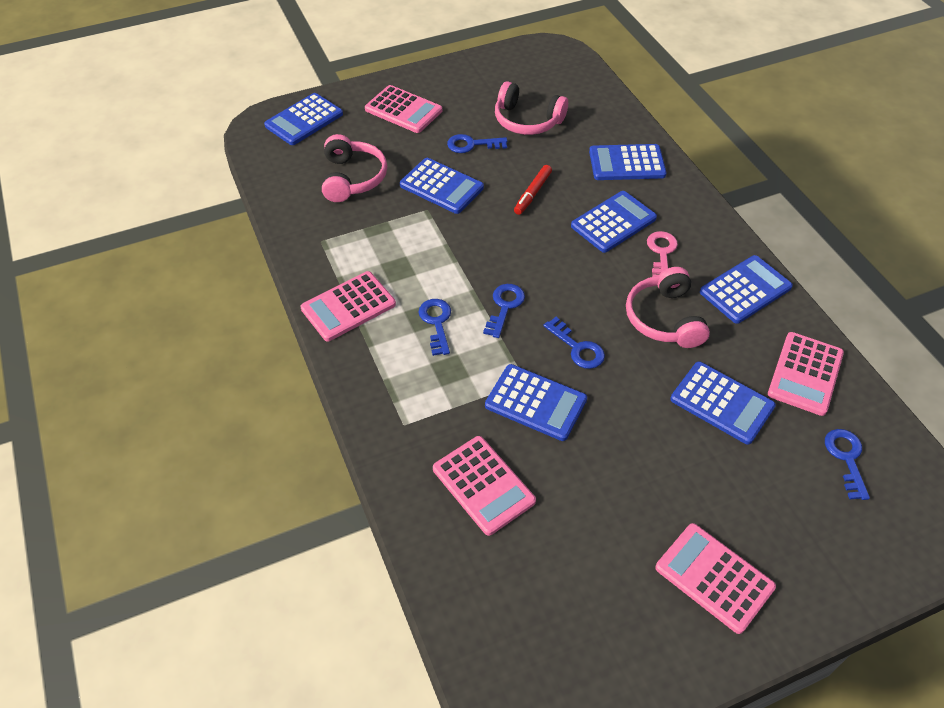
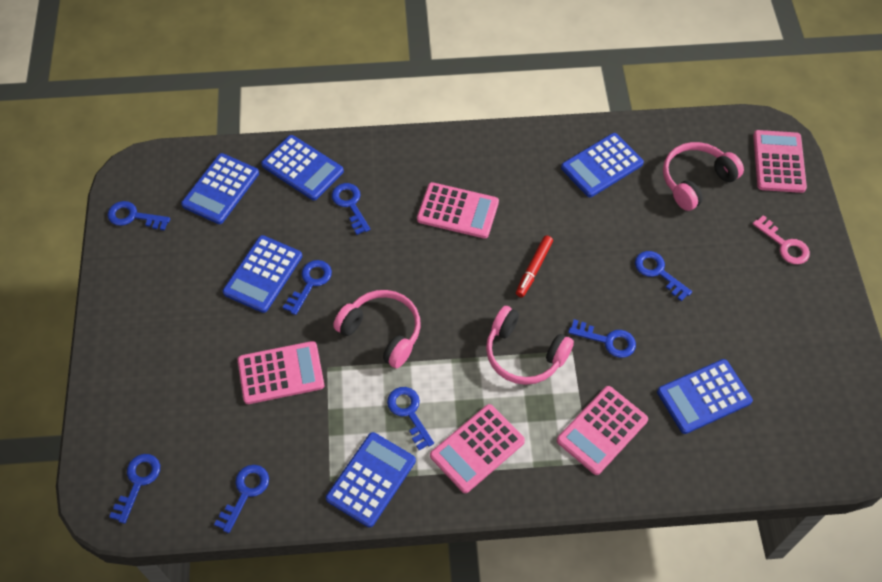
blue calculator: 7 -> 6
blue key: 5 -> 8

